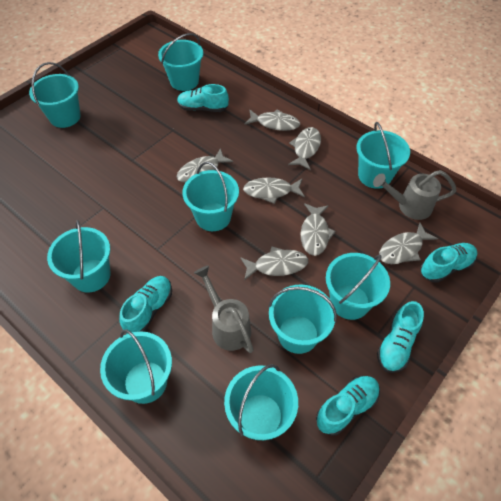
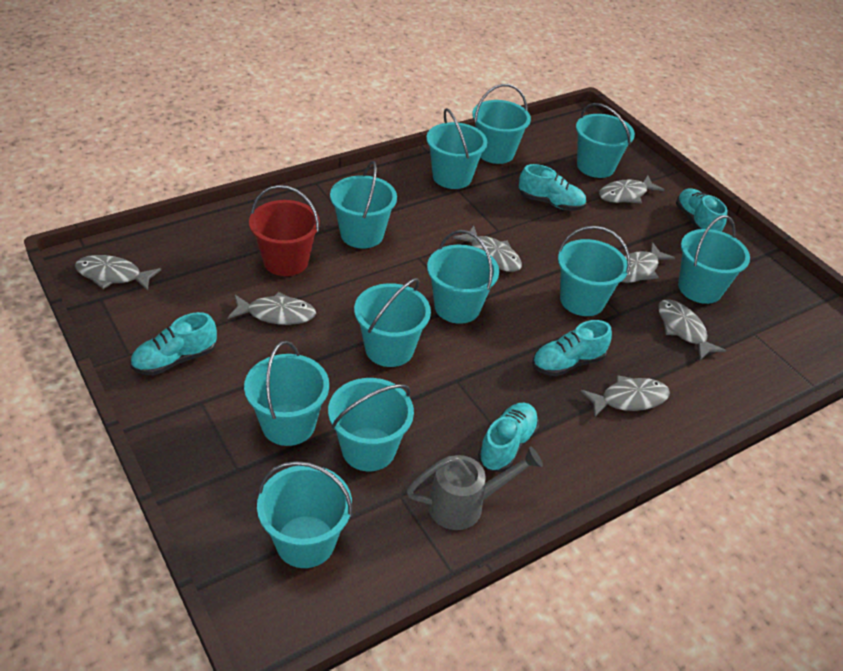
grey watering can: 2 -> 1
red bucket: 0 -> 1
turquoise bucket: 9 -> 11

